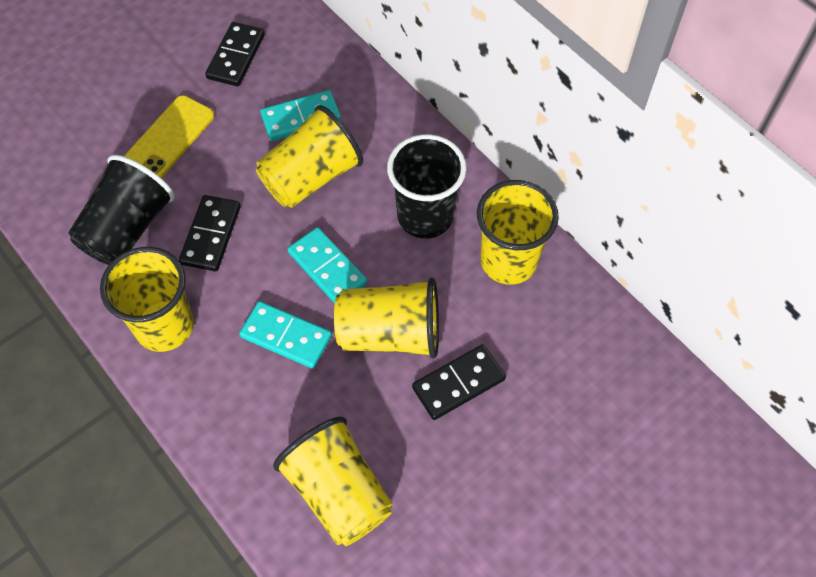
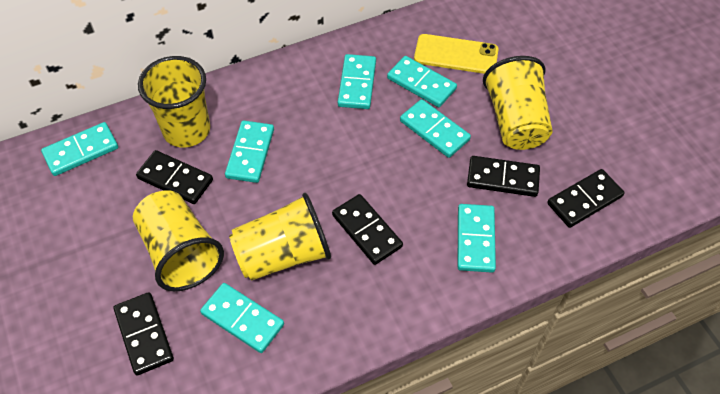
black cup: 2 -> 0
black domino: 3 -> 5
turquoise domino: 3 -> 7
yellow cup: 5 -> 4

